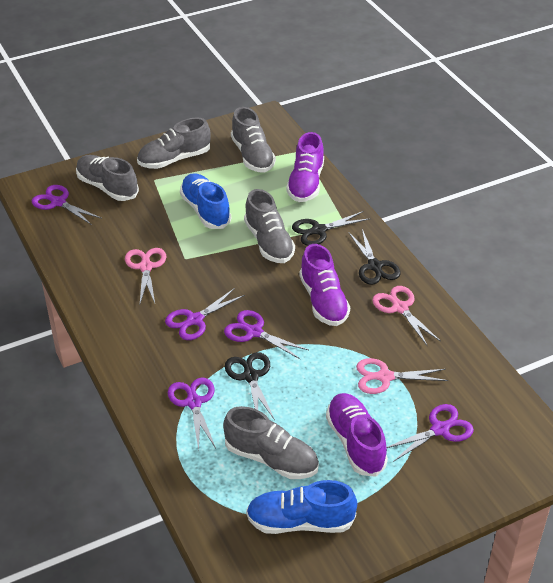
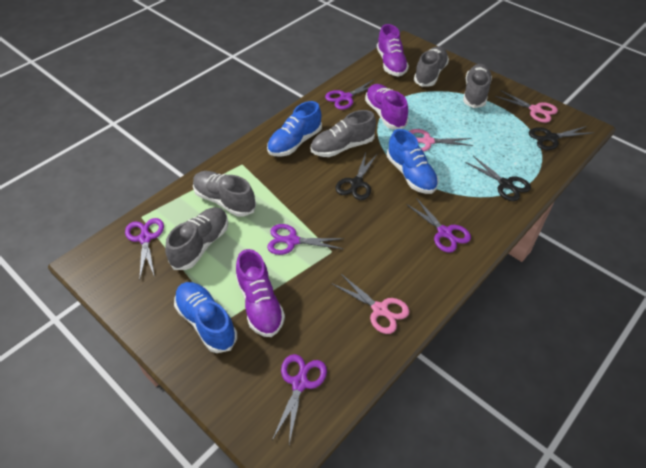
blue shoe: 2 -> 3

